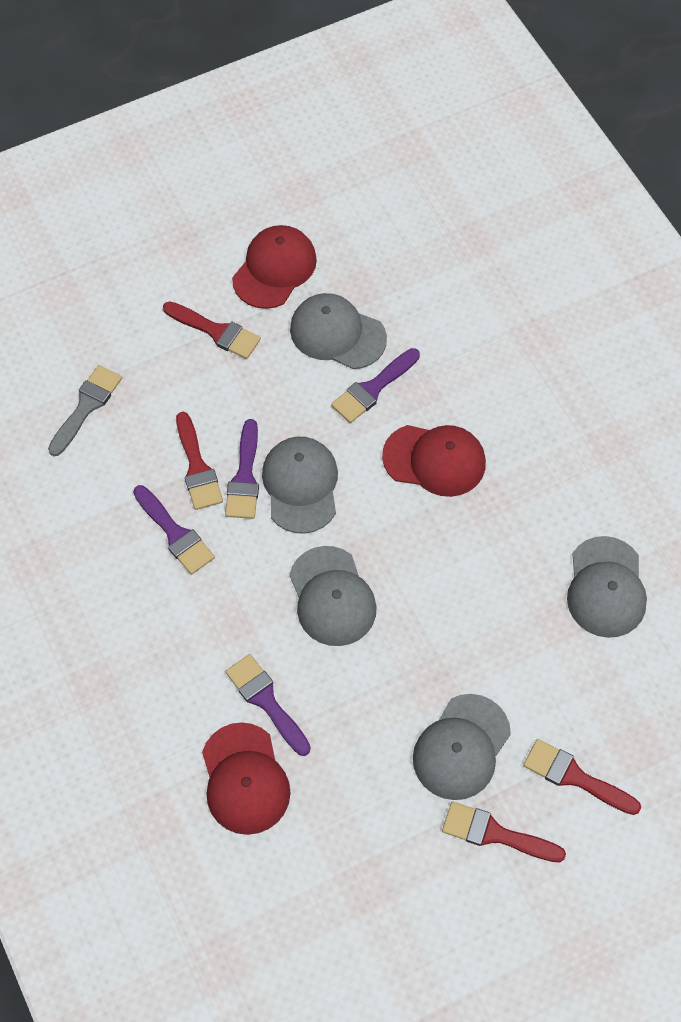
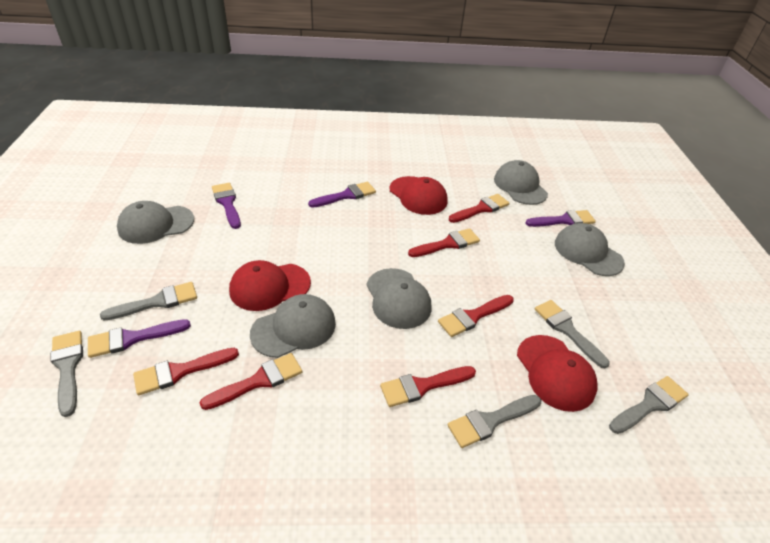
grey brush: 1 -> 5
red brush: 4 -> 6

